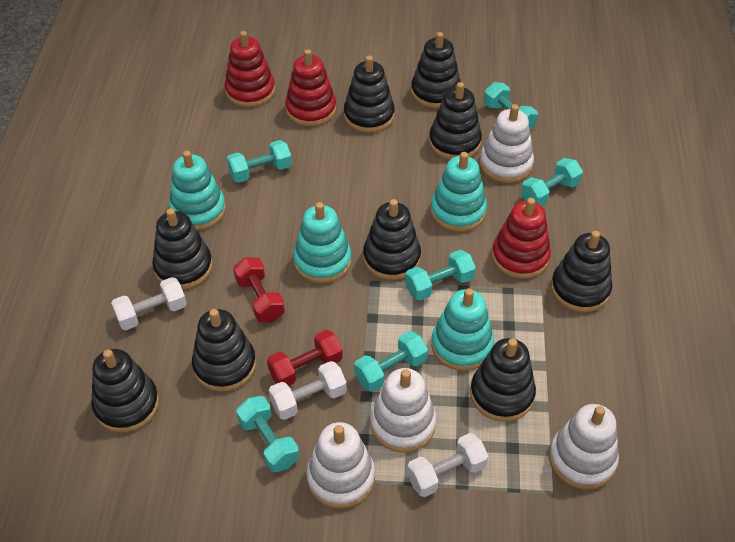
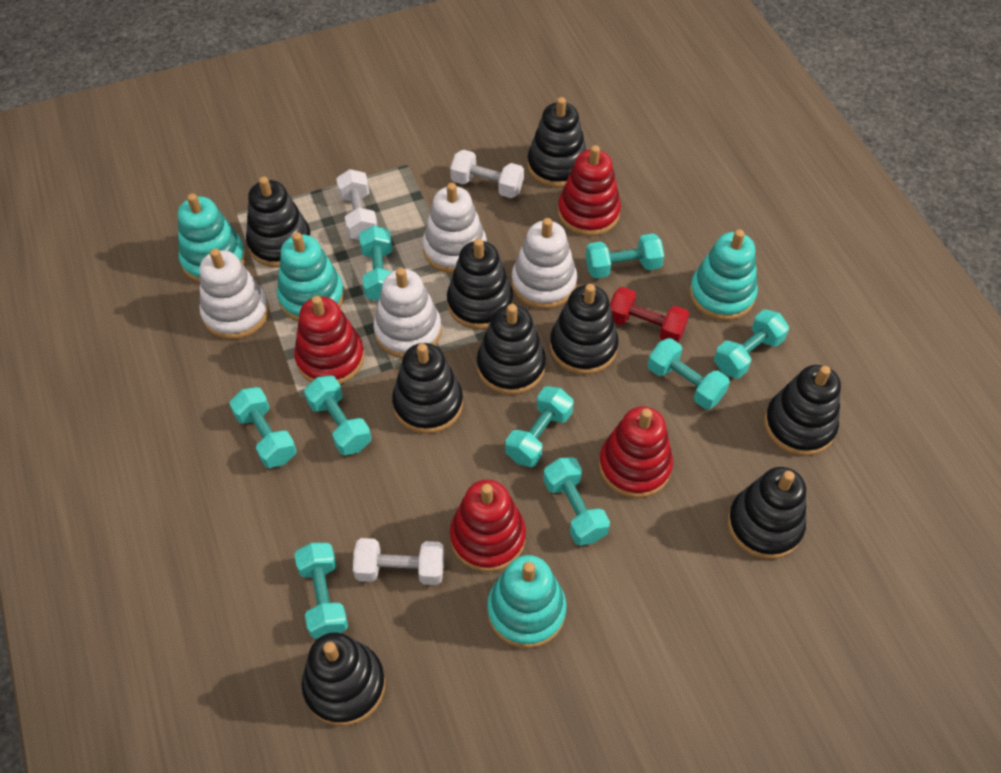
red dumbbell: 2 -> 1
red stacking toy: 3 -> 4
turquoise dumbbell: 6 -> 9

